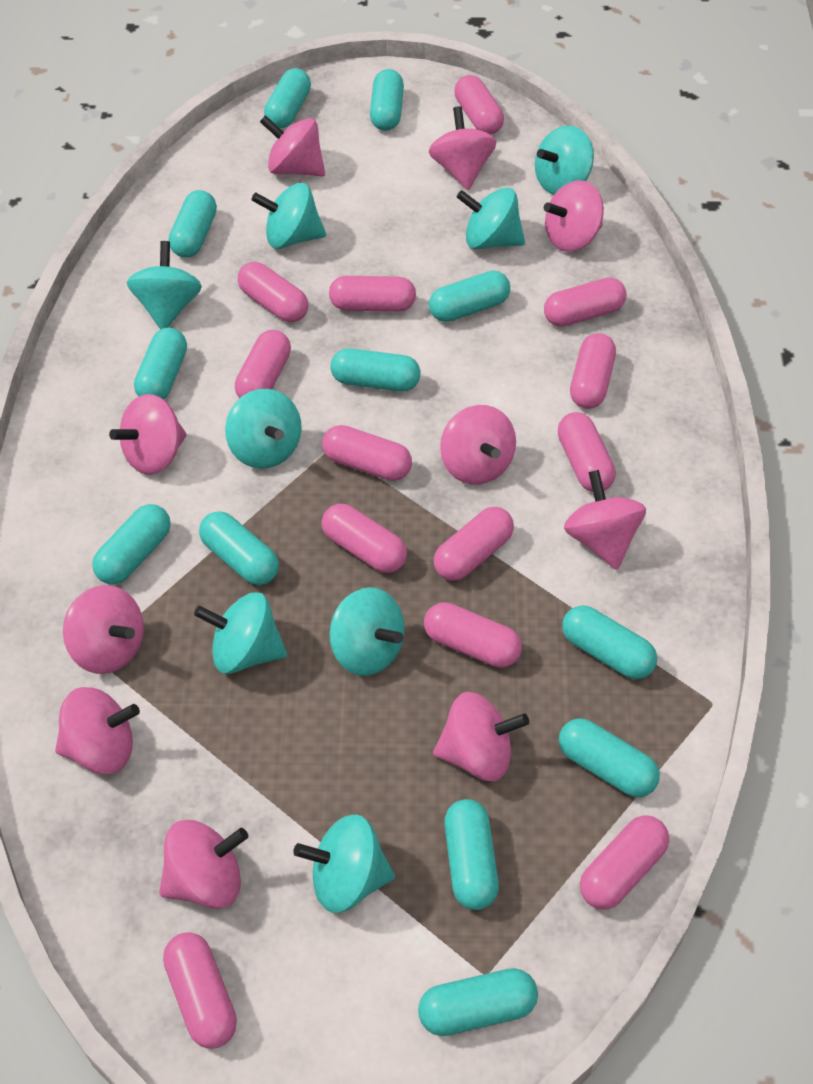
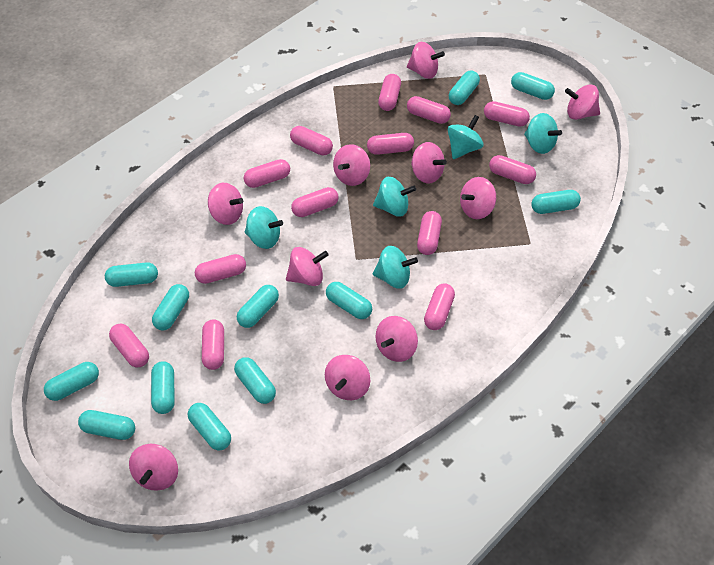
turquoise spinning top: 8 -> 5

